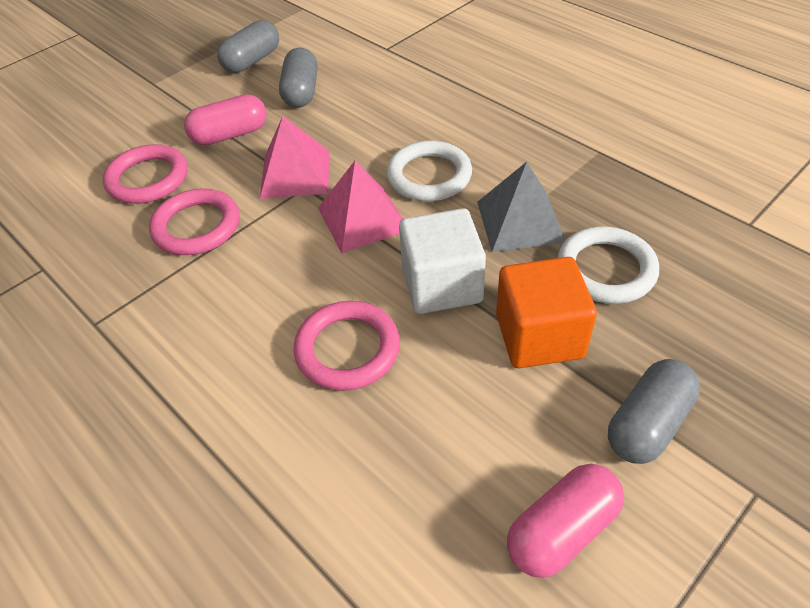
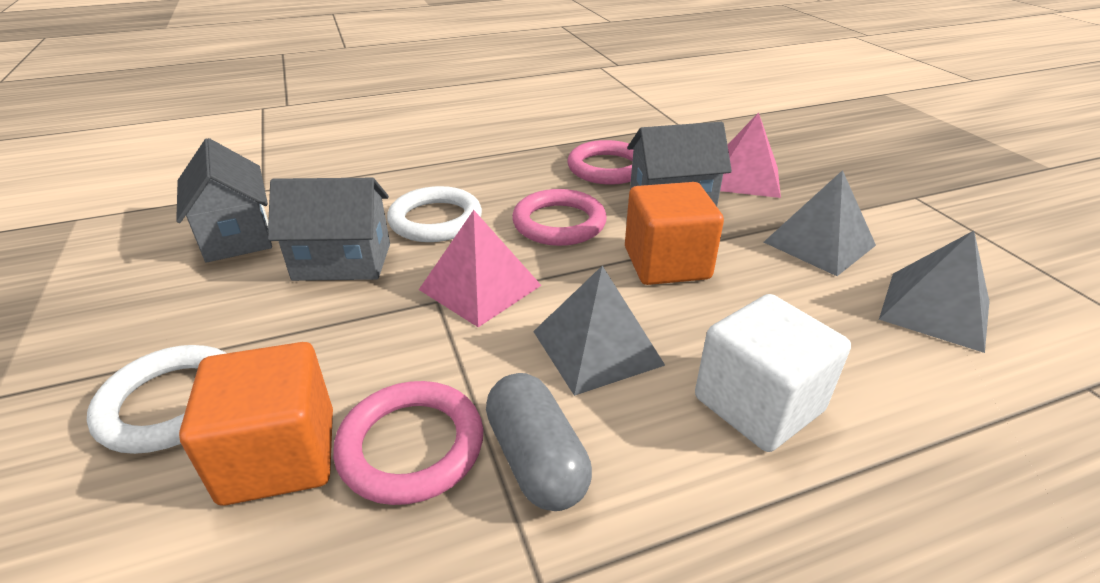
grey capsule: 3 -> 1
grey house: 0 -> 3
grey pyramid: 1 -> 3
orange cube: 1 -> 2
pink capsule: 2 -> 0

